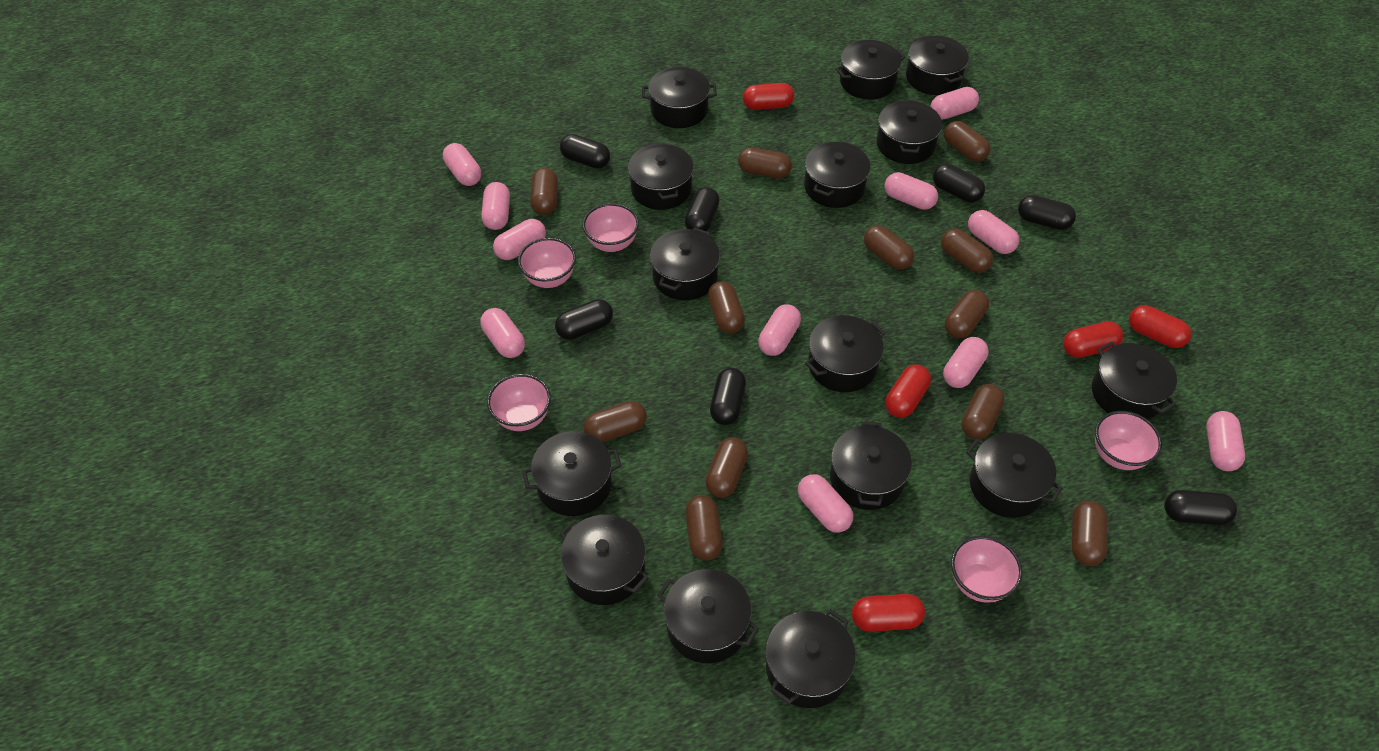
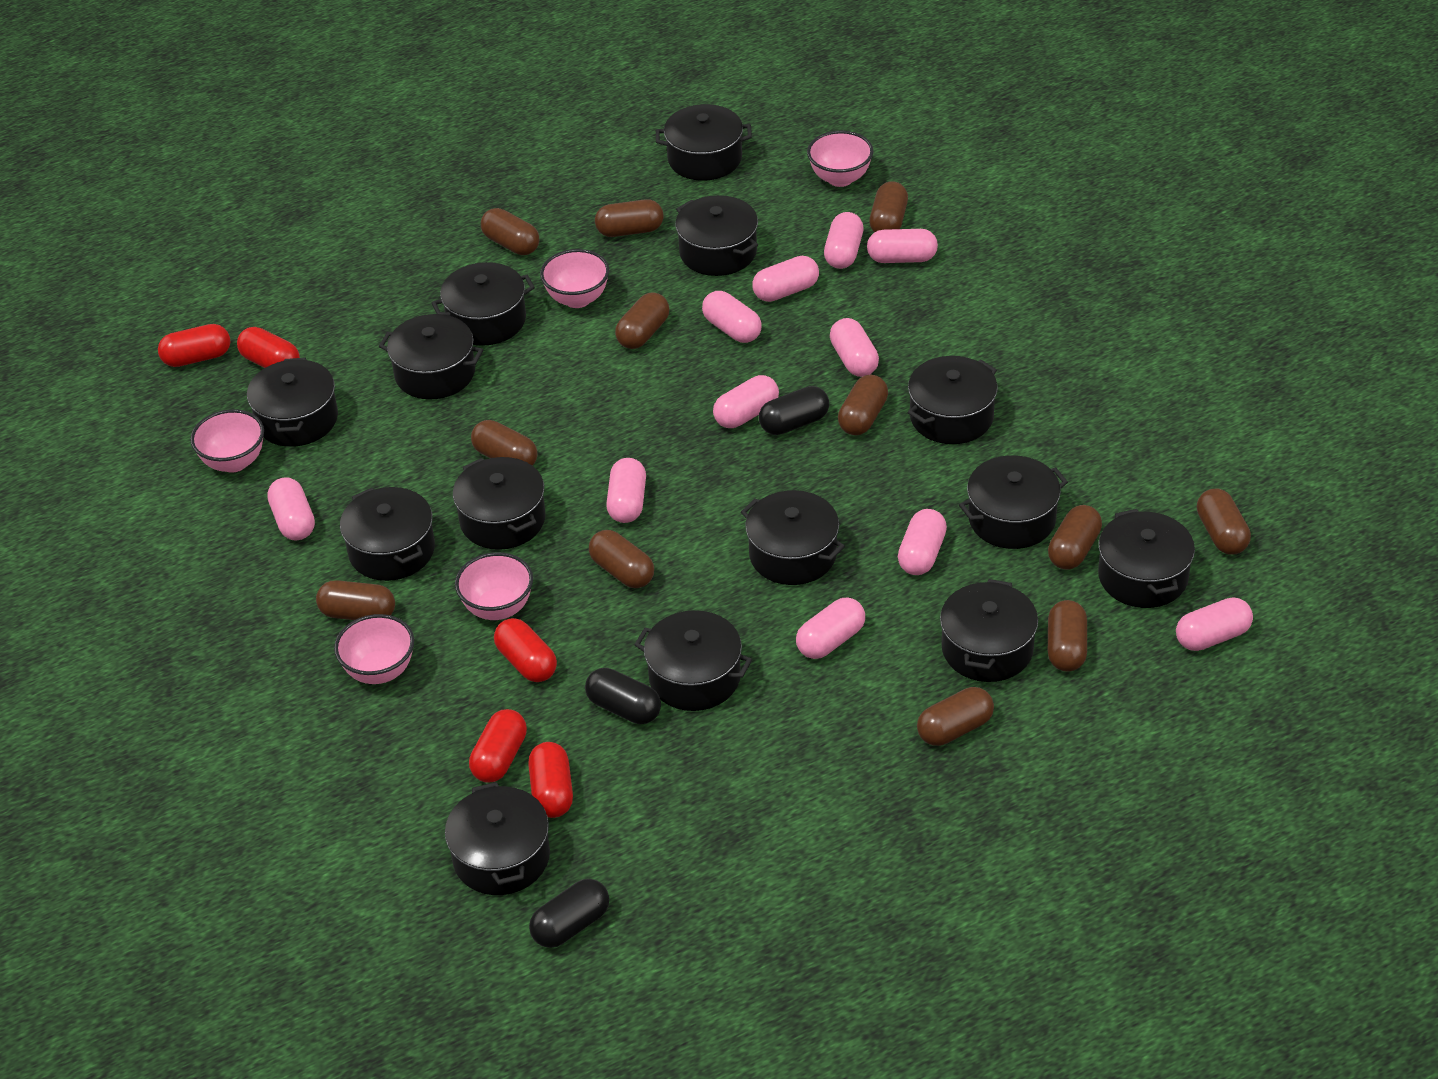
black capsule: 7 -> 3
black pot: 15 -> 14

